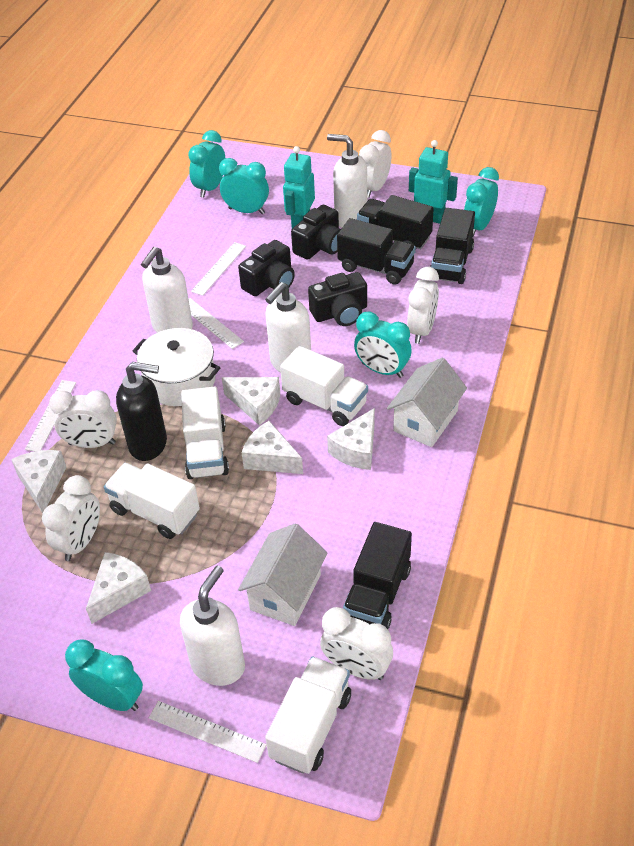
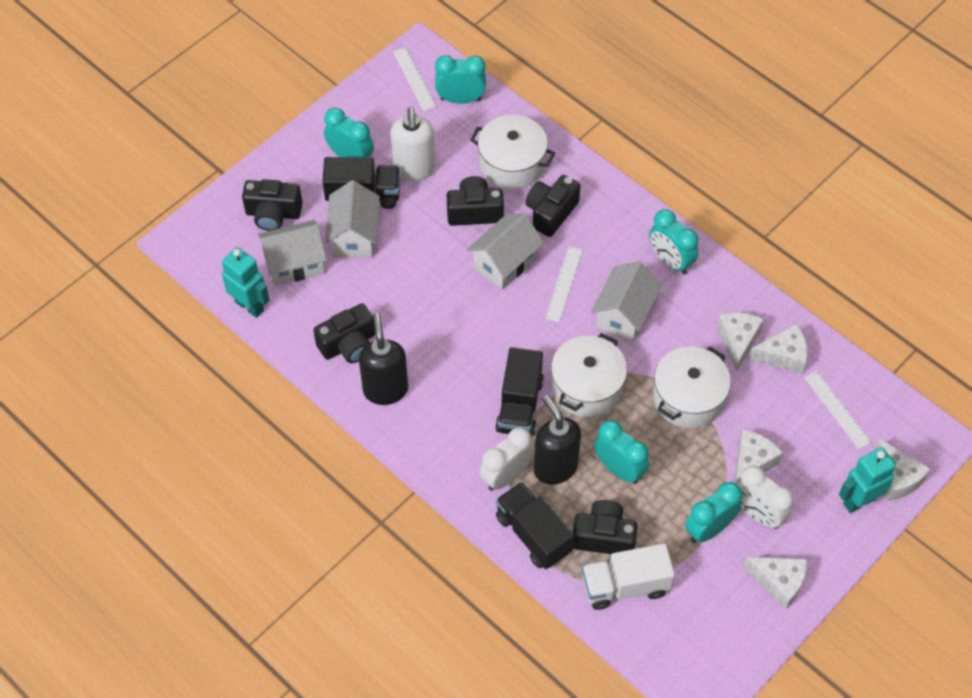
black camera: 3 -> 5
black soap dispenser: 1 -> 2
black truck: 4 -> 3
white clock: 5 -> 2
white house: 2 -> 4
white pot: 1 -> 3
white ruler: 4 -> 3
white soap dispenser: 4 -> 1
white truck: 4 -> 1

